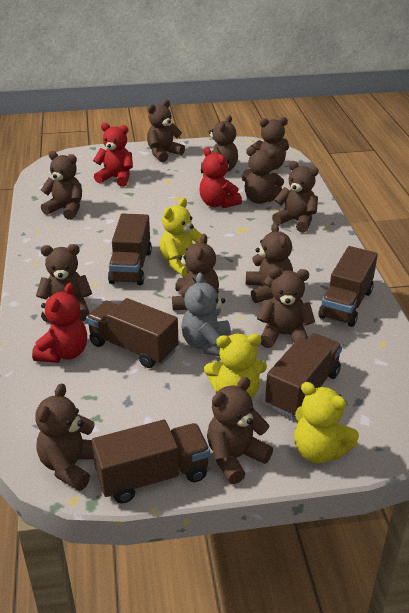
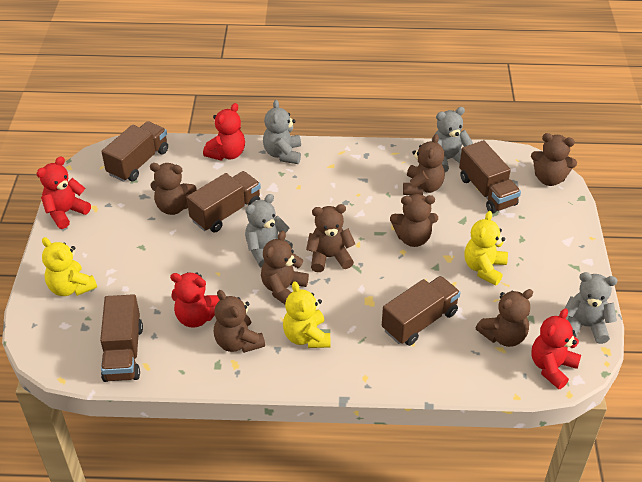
brown teddy bear: 12 -> 8
grey teddy bear: 1 -> 4
red teddy bear: 3 -> 4

